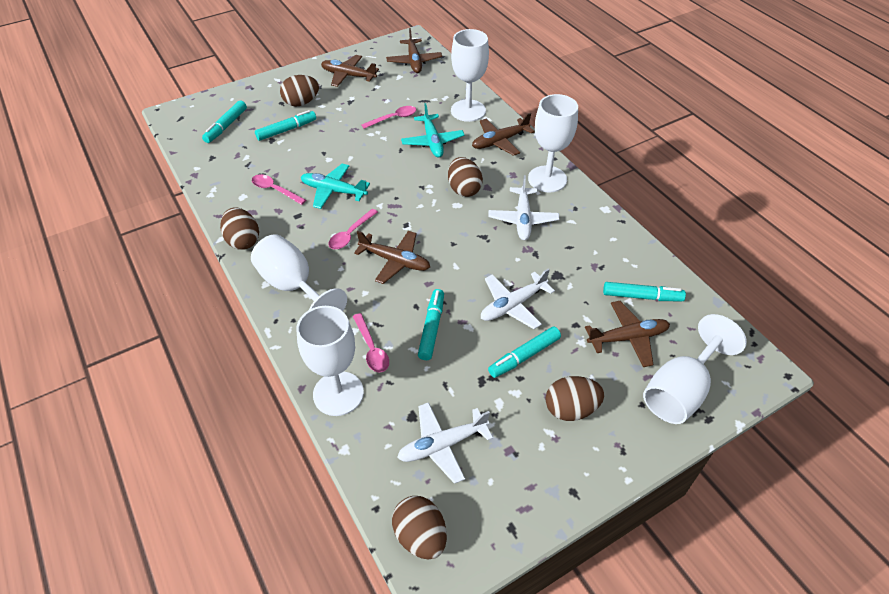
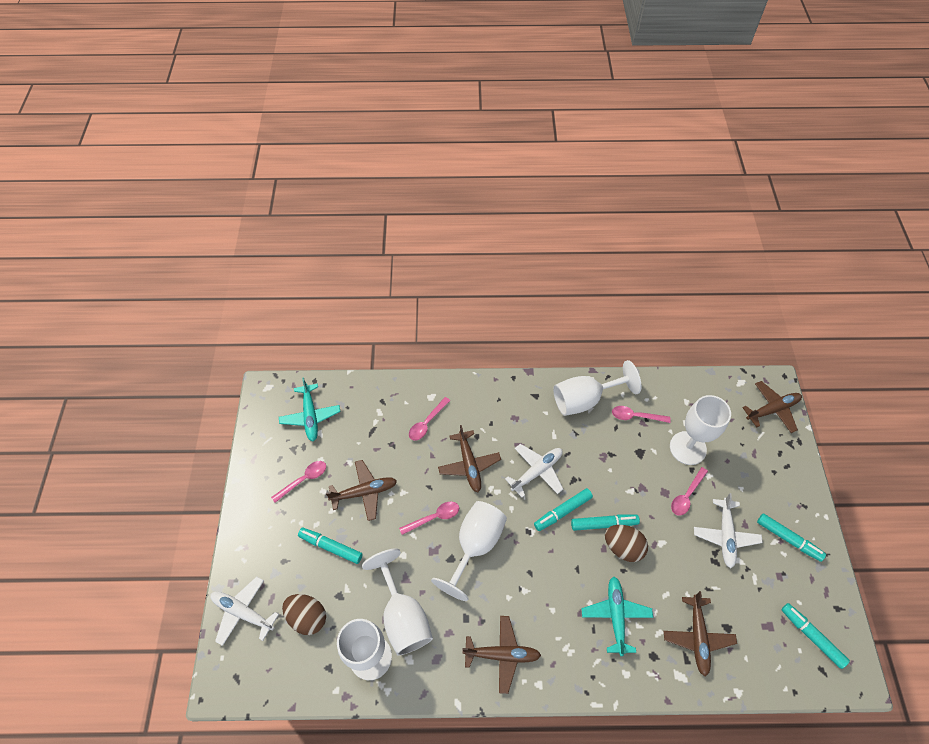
brown egg: 5 -> 2
pink spoon: 4 -> 5

